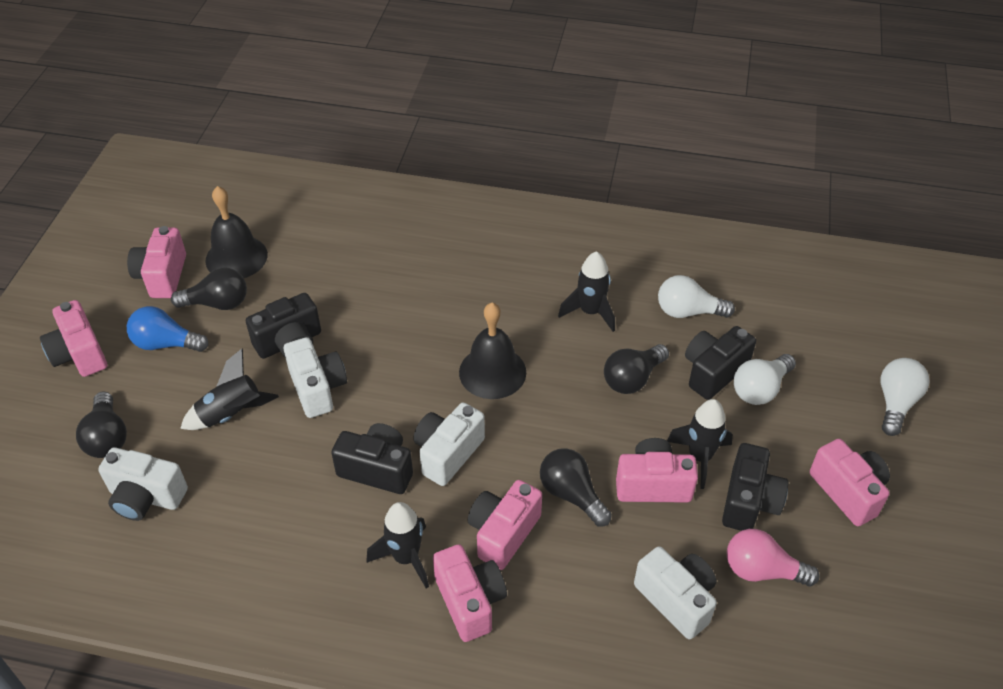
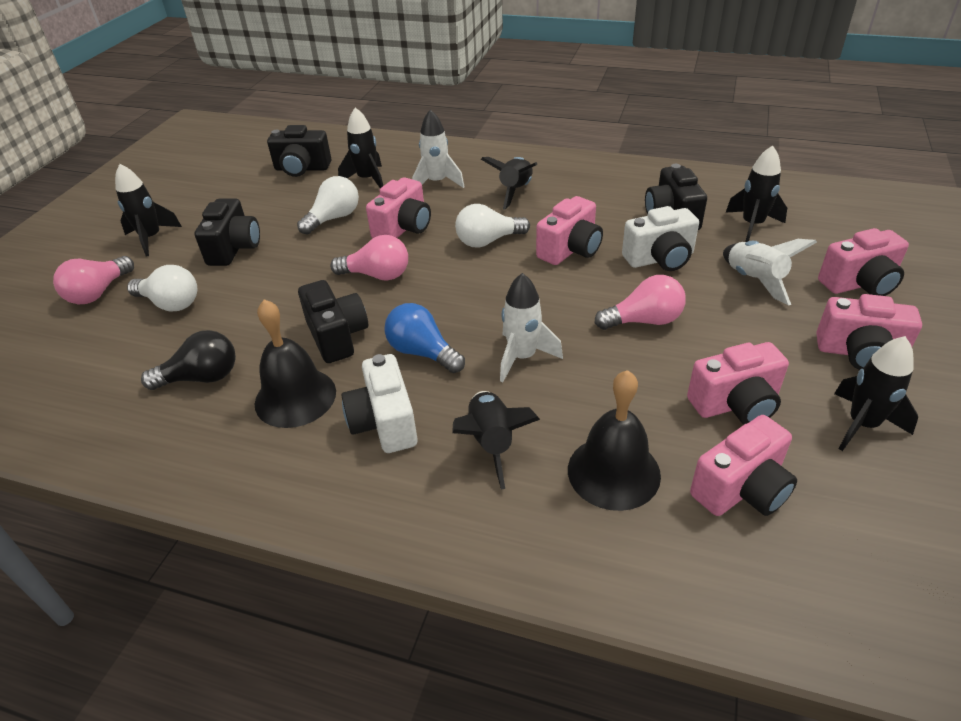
black light bulb: 4 -> 1
black rocket: 4 -> 6
pink light bulb: 1 -> 3
white camera: 4 -> 2
white rocket: 0 -> 3

